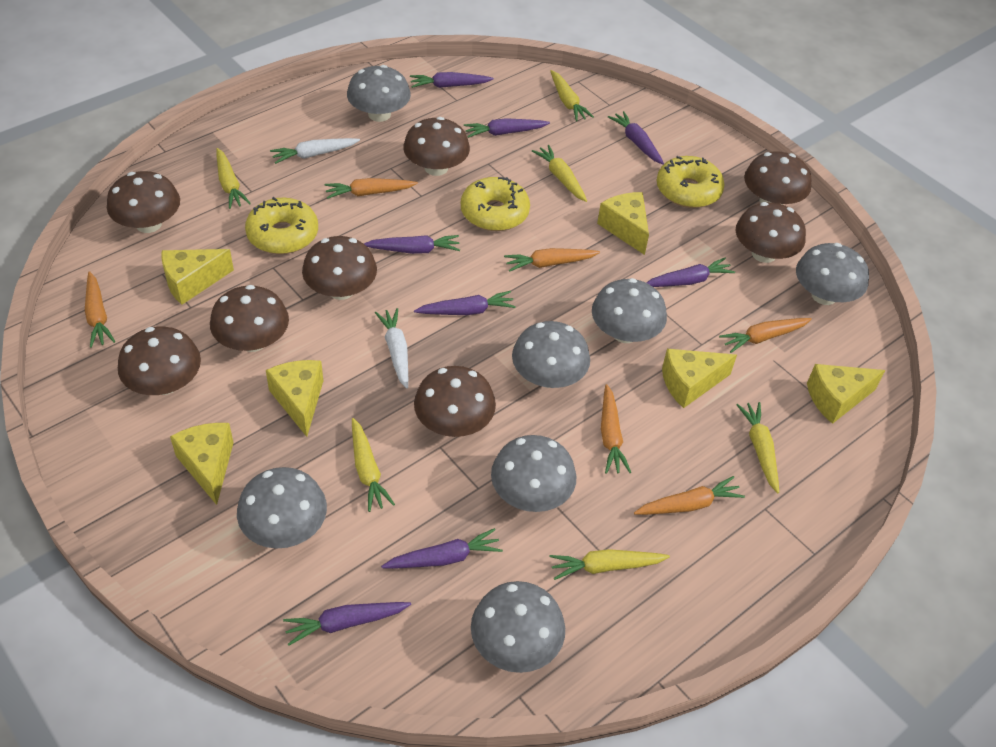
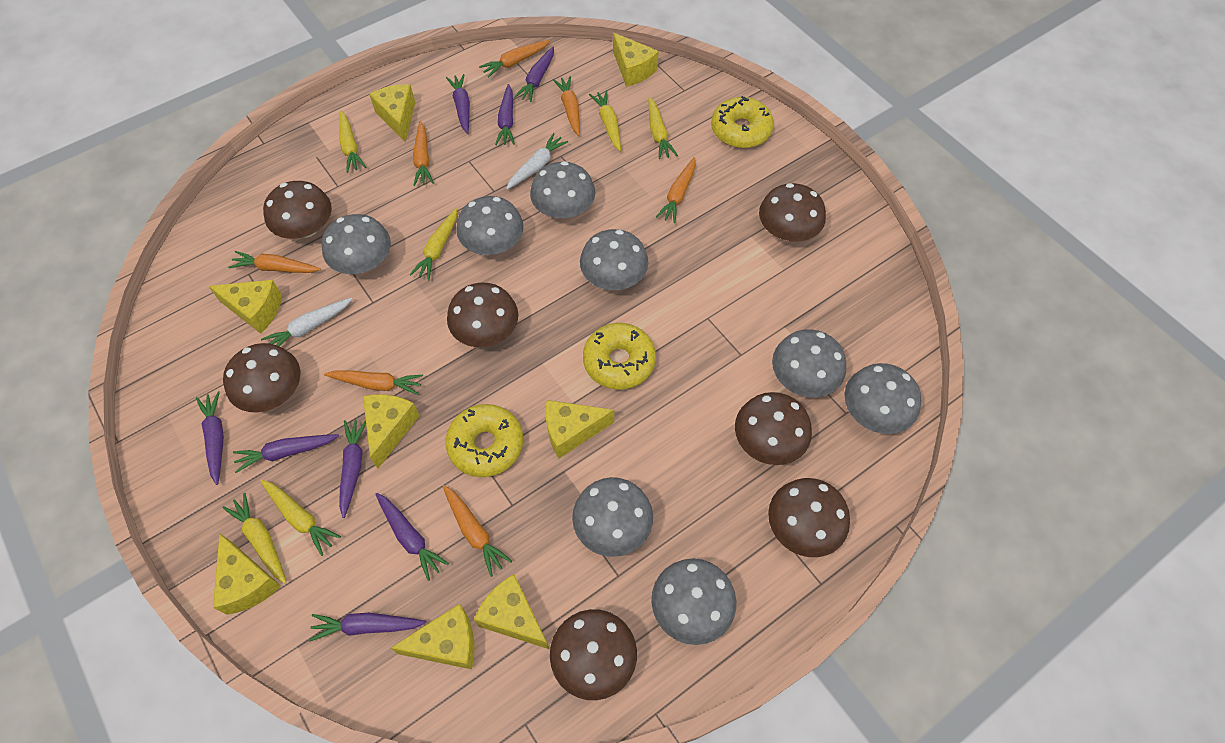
brown mushroom: 8 -> 7
grey mushroom: 7 -> 8
orange carrot: 6 -> 7
yellow cheese: 6 -> 8

